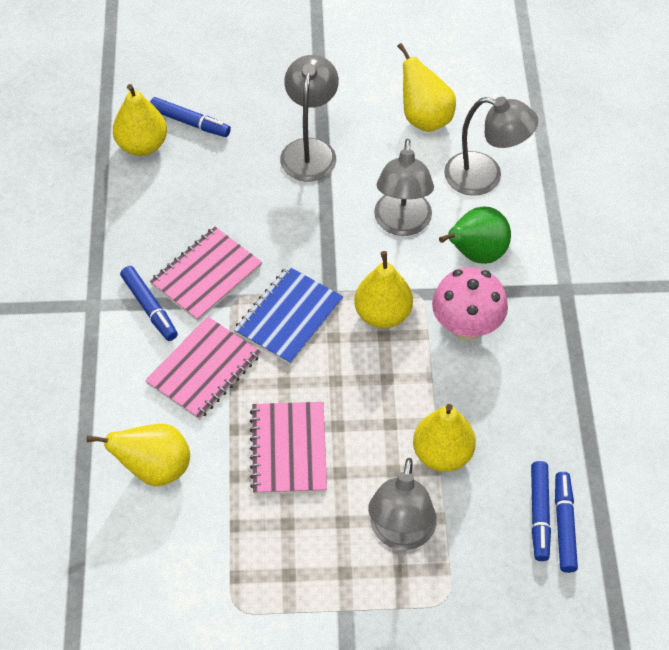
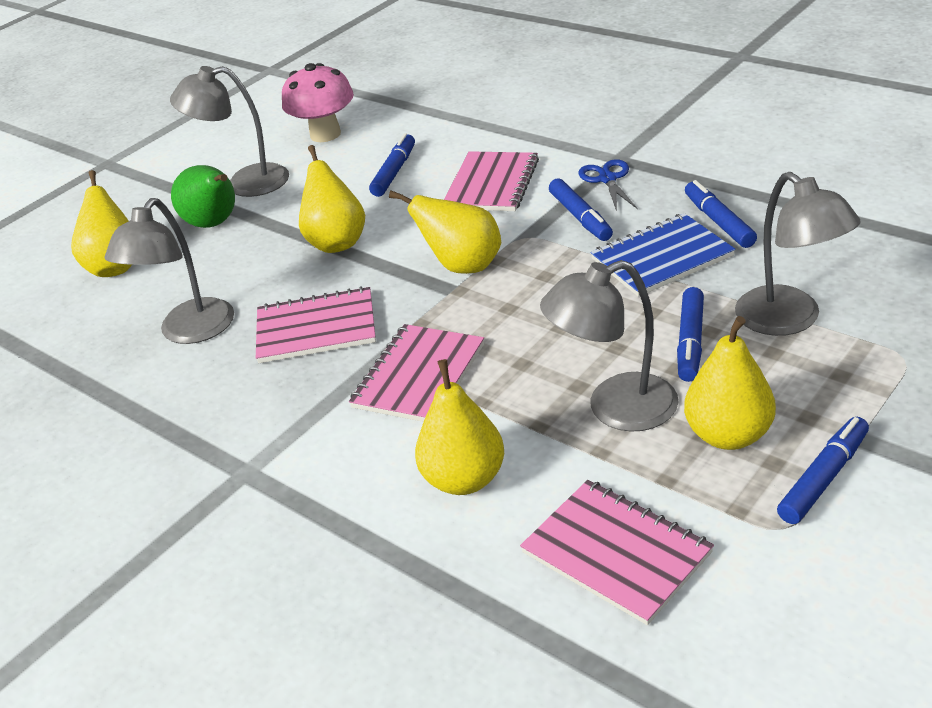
blue marker: 4 -> 5
blue scissors: 0 -> 1
pink notebook: 3 -> 4

